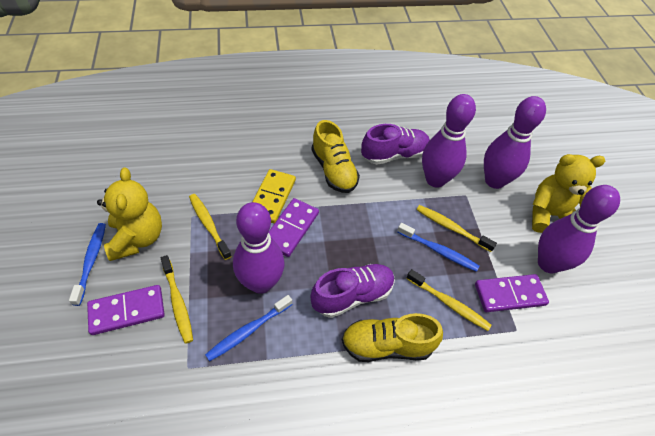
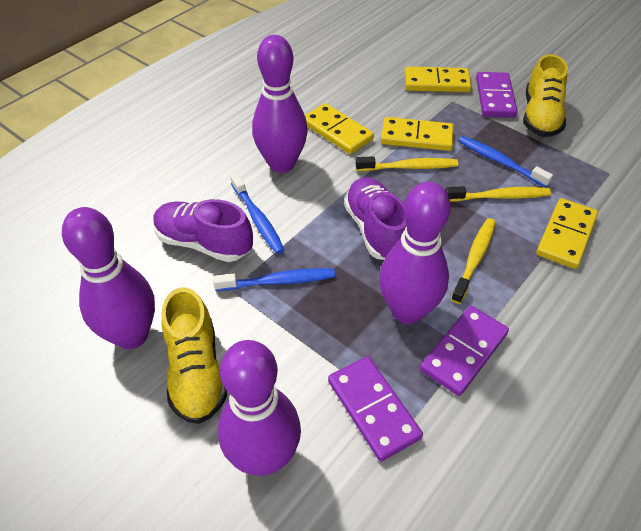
yellow domino: 1 -> 4
yellow teddy bear: 2 -> 0
yellow toothbrush: 4 -> 3

